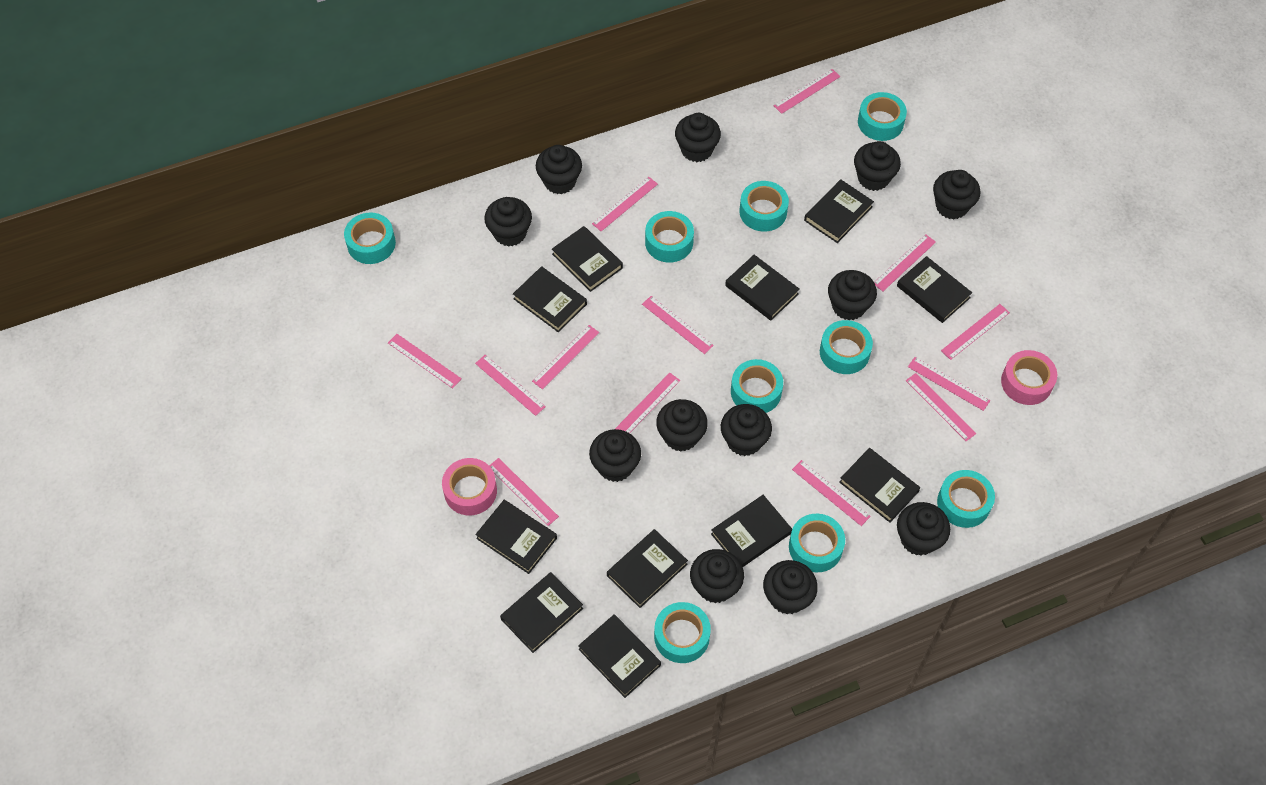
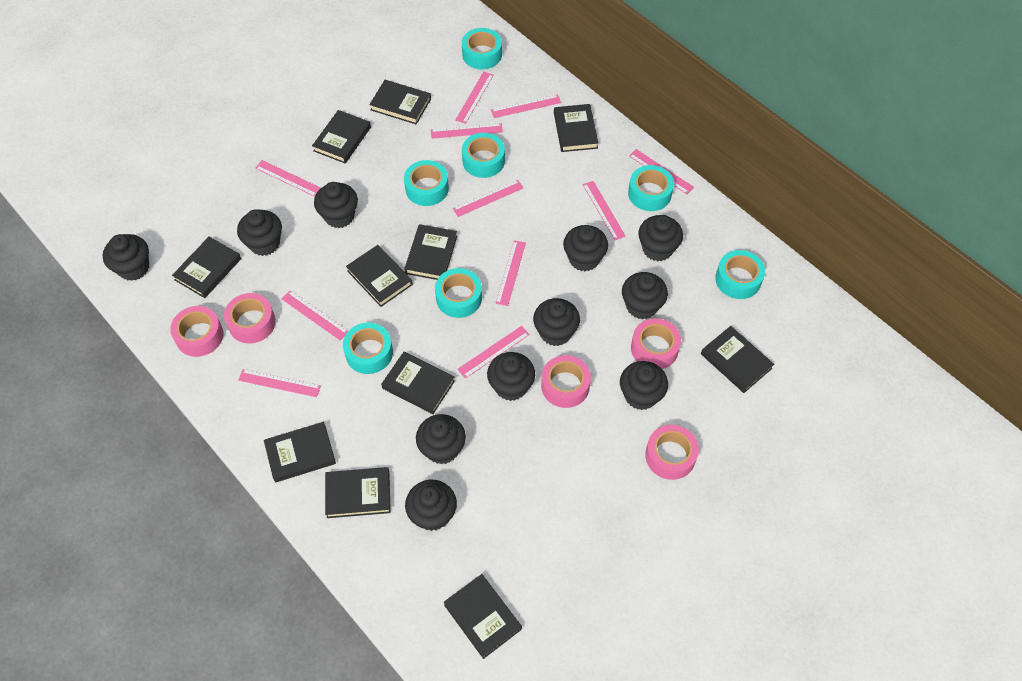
black cupcake: 12 -> 11
pink ruler: 13 -> 11
pink tape: 2 -> 5
turquoise tape: 9 -> 7

